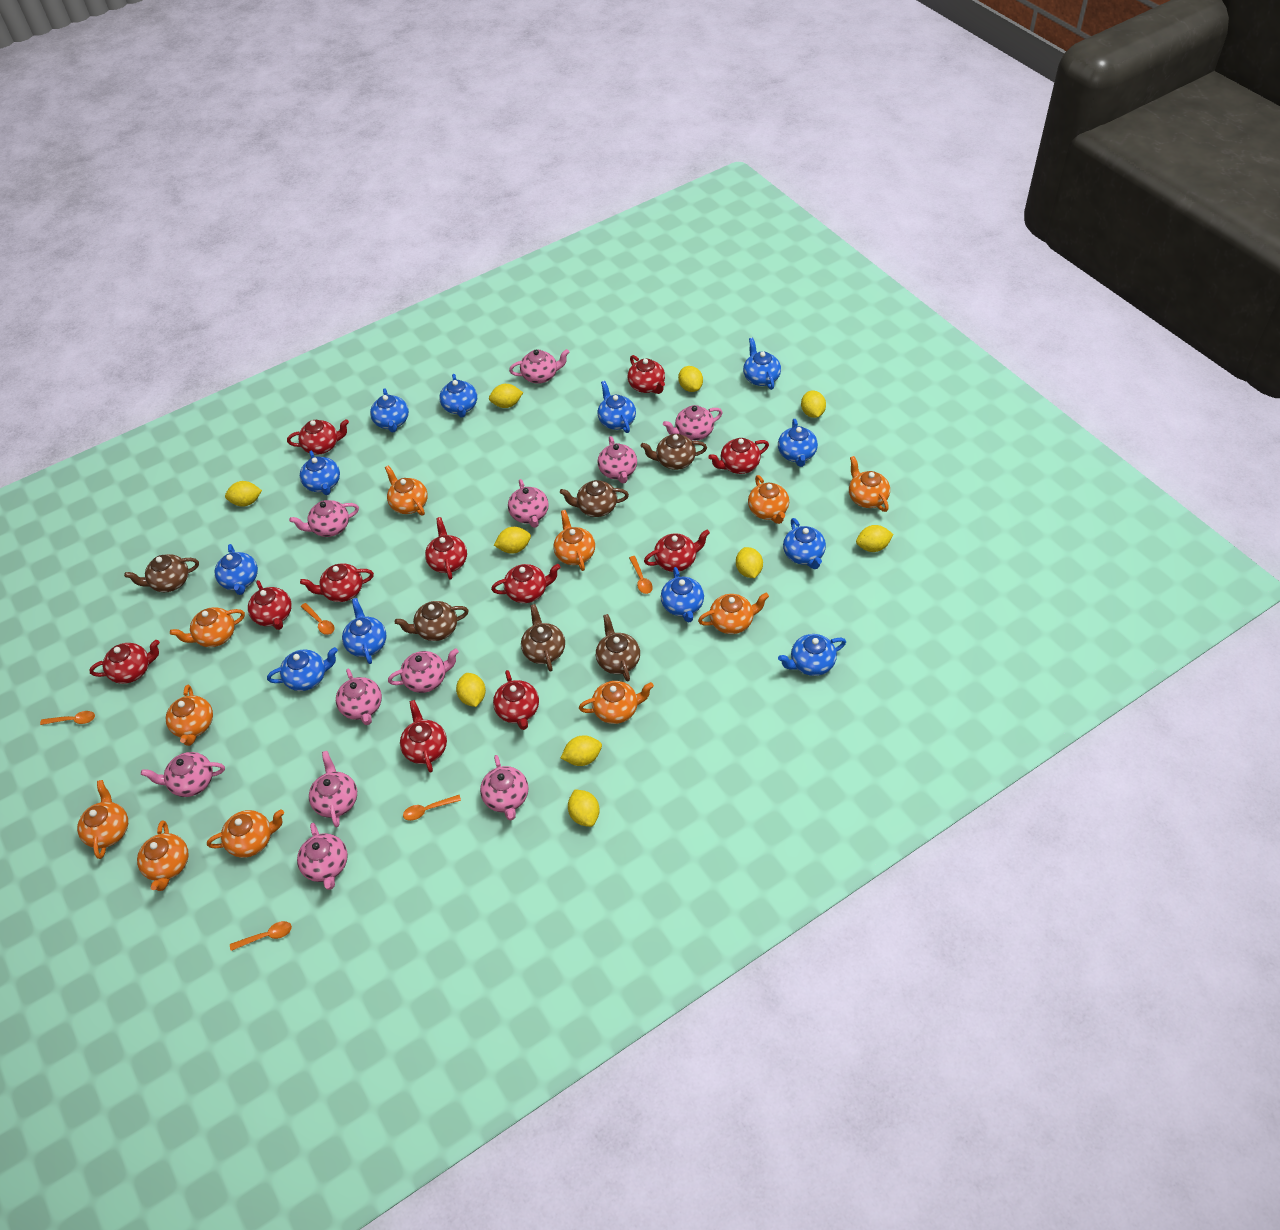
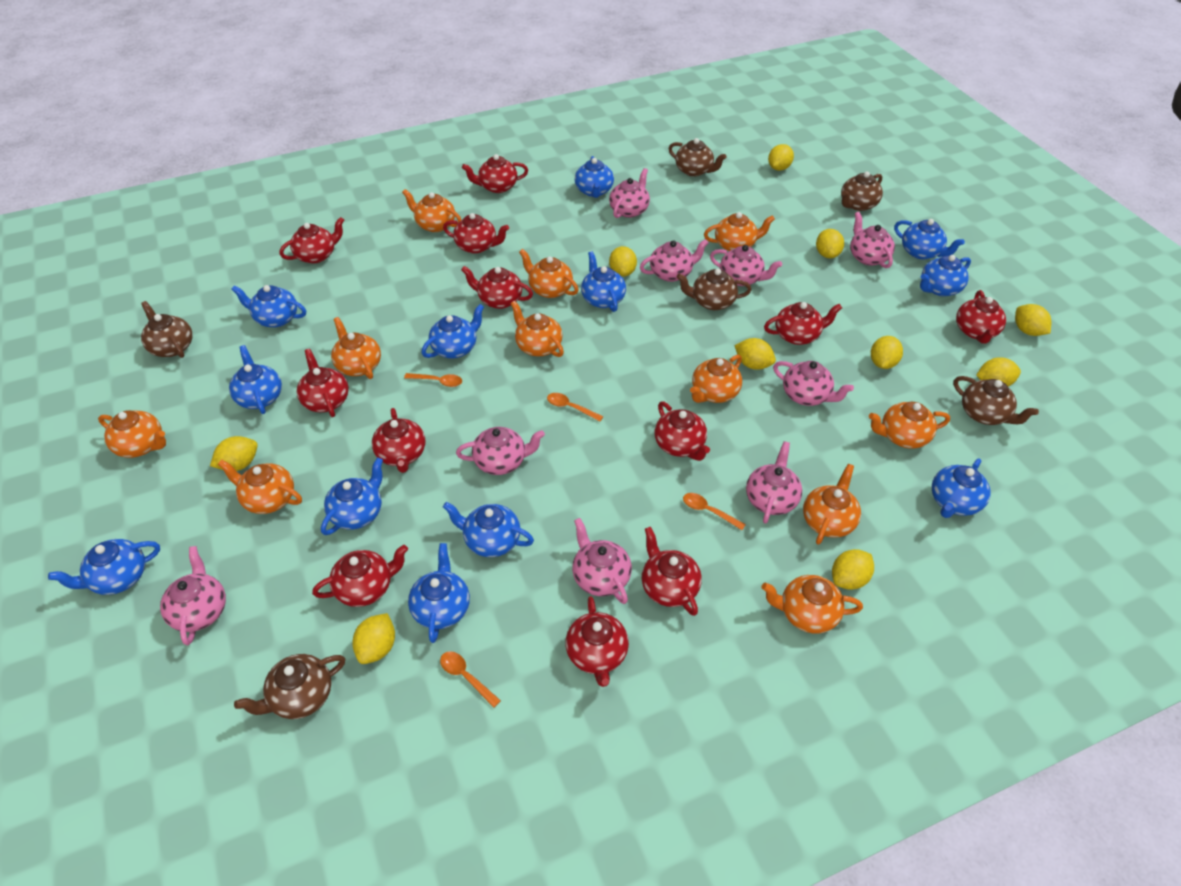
orange spoon: 5 -> 4
pink teapot: 11 -> 9
red teapot: 11 -> 12

